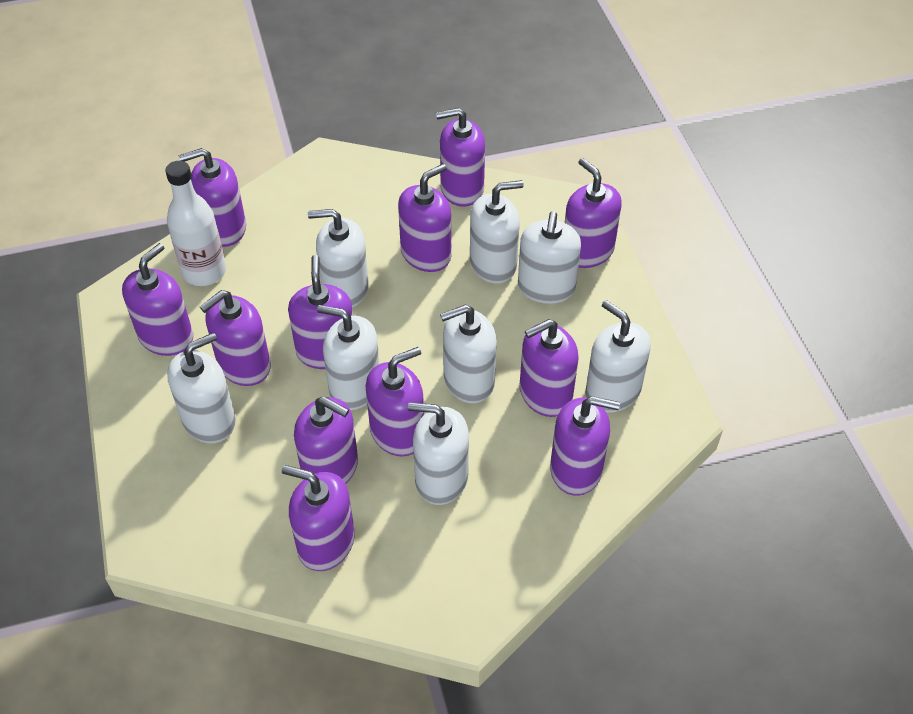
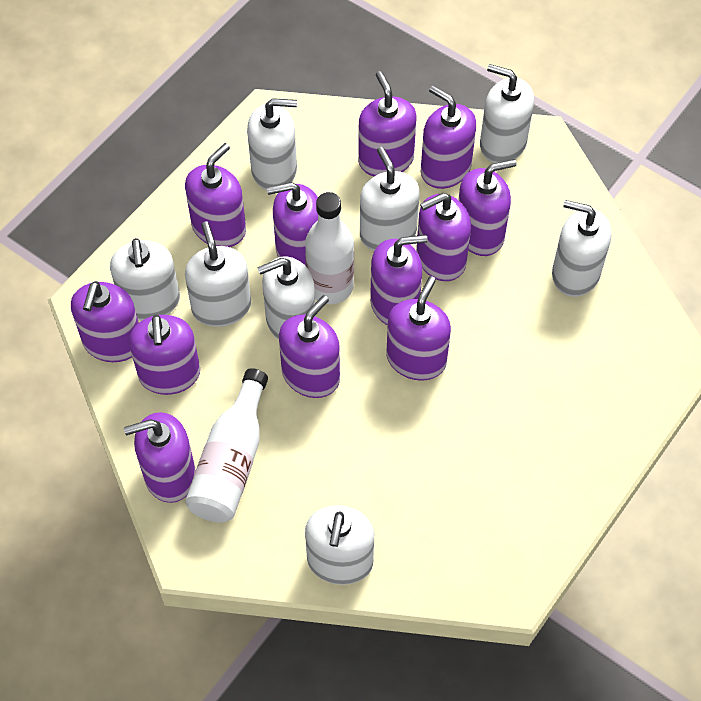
white bottle: 1 -> 2

